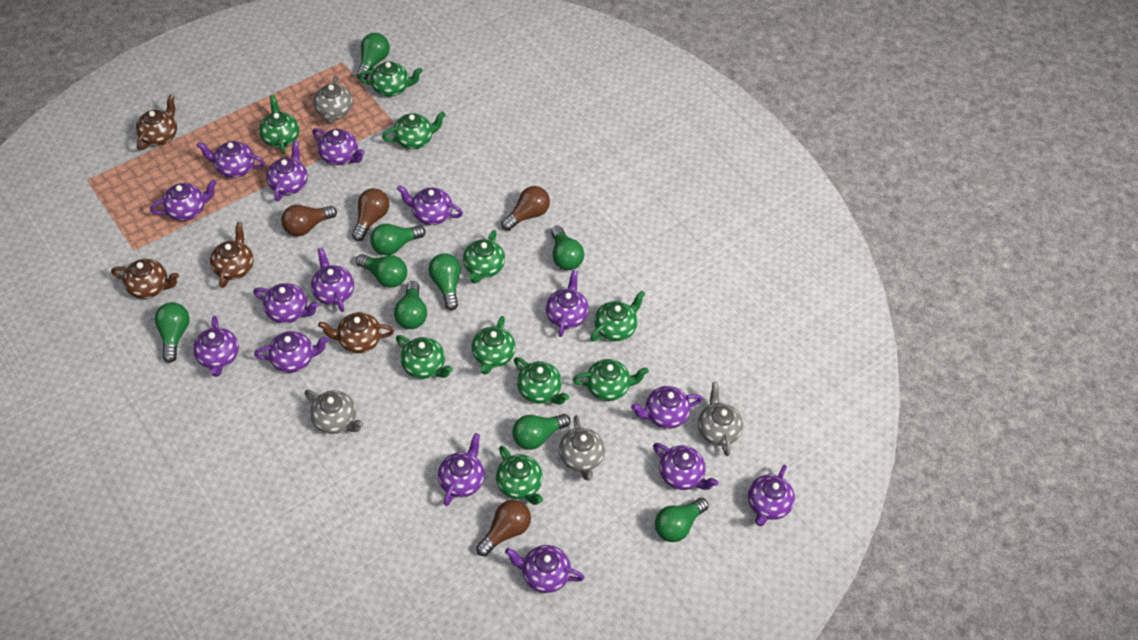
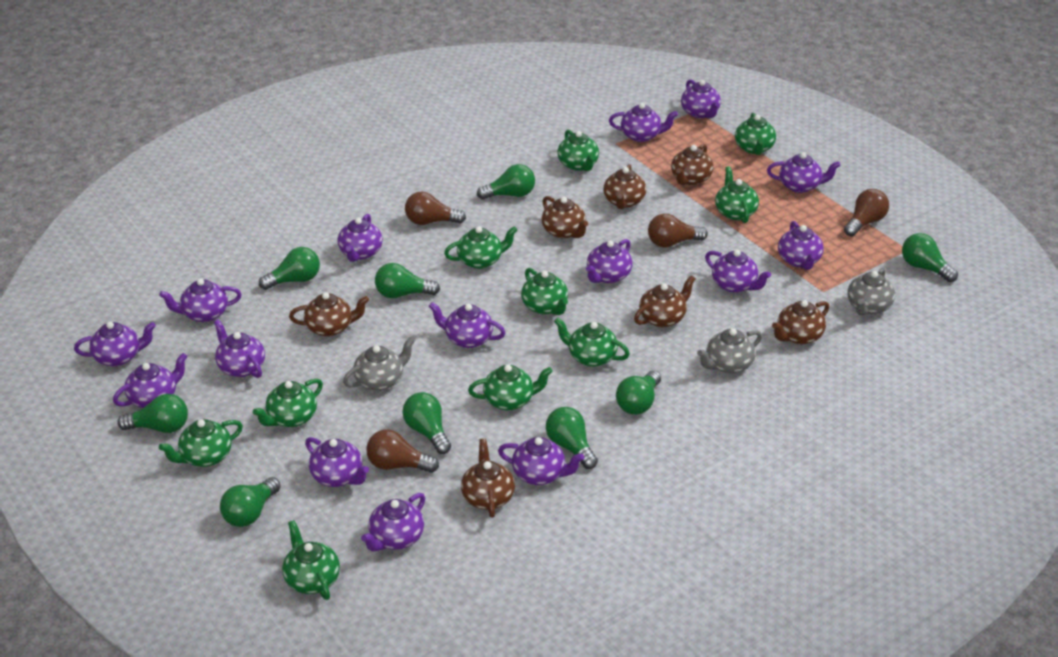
brown teapot: 4 -> 7
grey teapot: 4 -> 3

